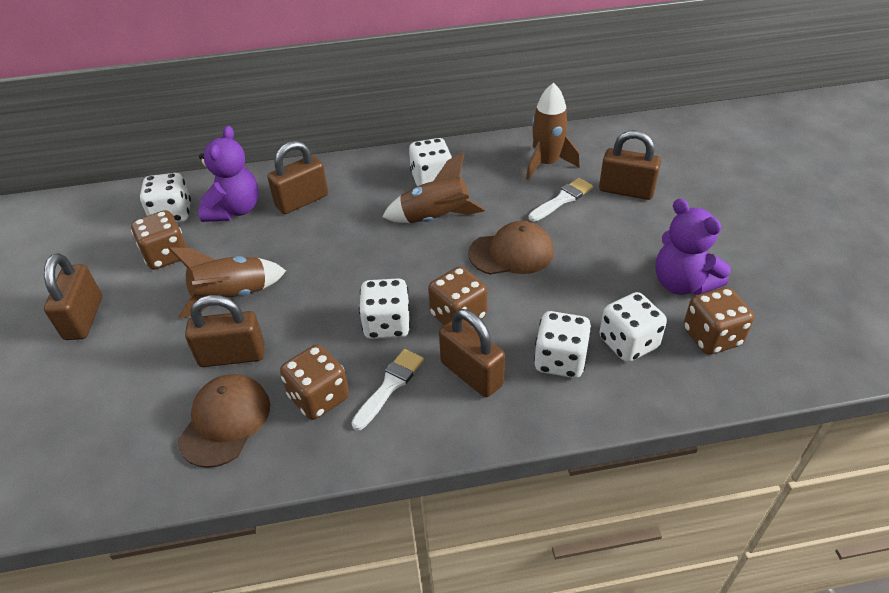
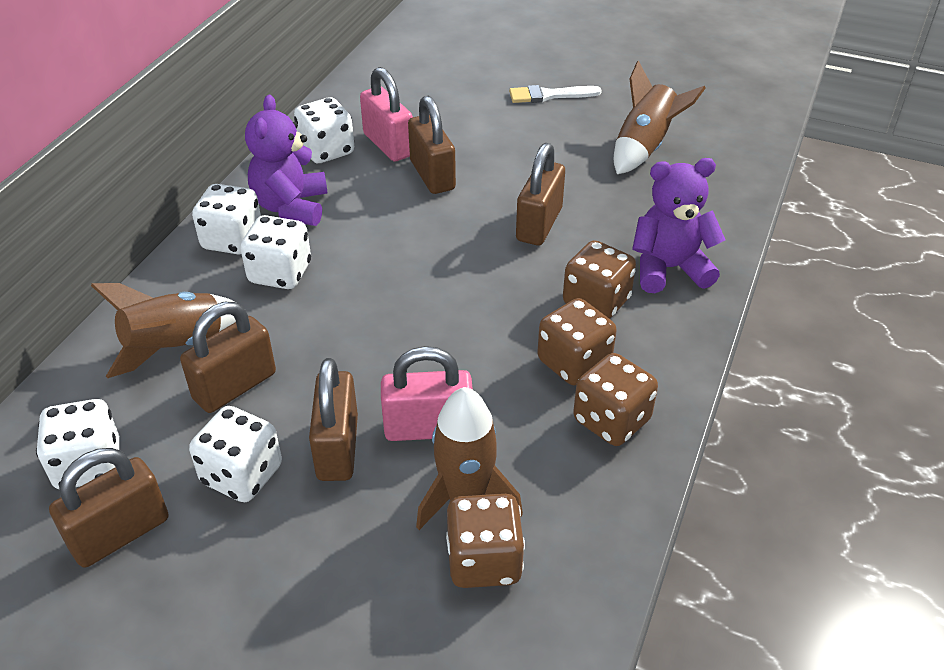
brown cap: 2 -> 0
pink padlock: 0 -> 2
white brush: 2 -> 1

